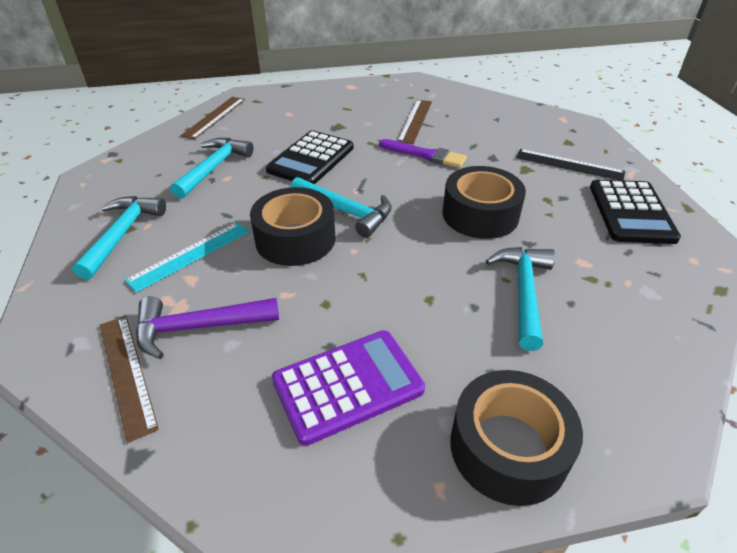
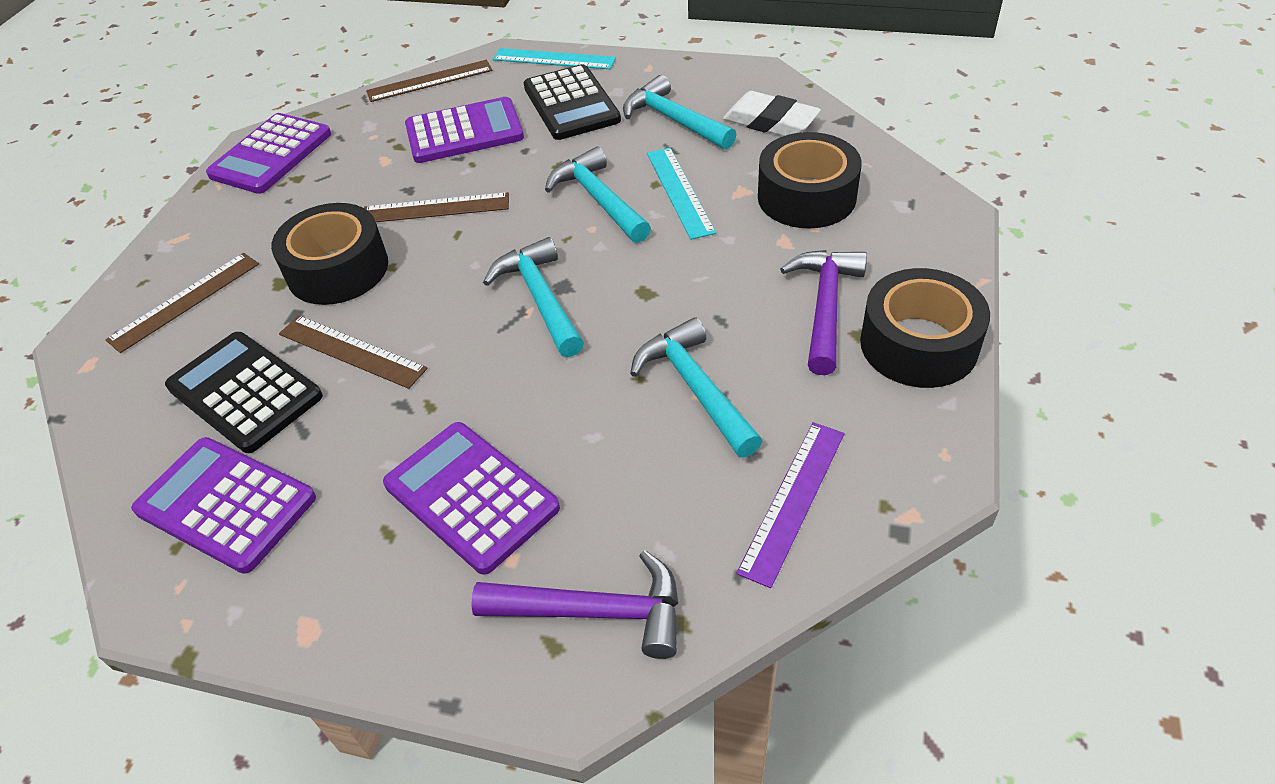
black ruler: 1 -> 0
brown ruler: 3 -> 4
purple brush: 1 -> 0
purple calculator: 1 -> 4
purple hammer: 1 -> 2
purple ruler: 0 -> 1
turquoise ruler: 1 -> 2
white eraser: 0 -> 1

